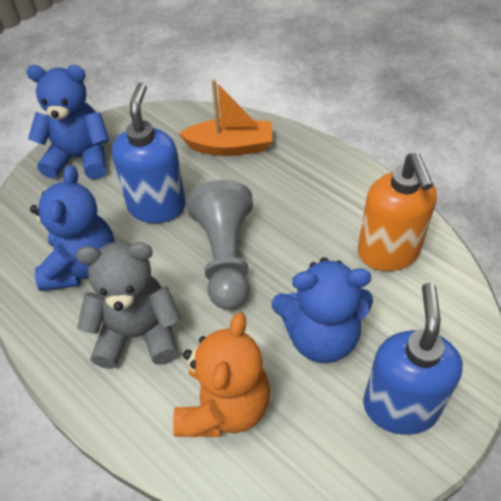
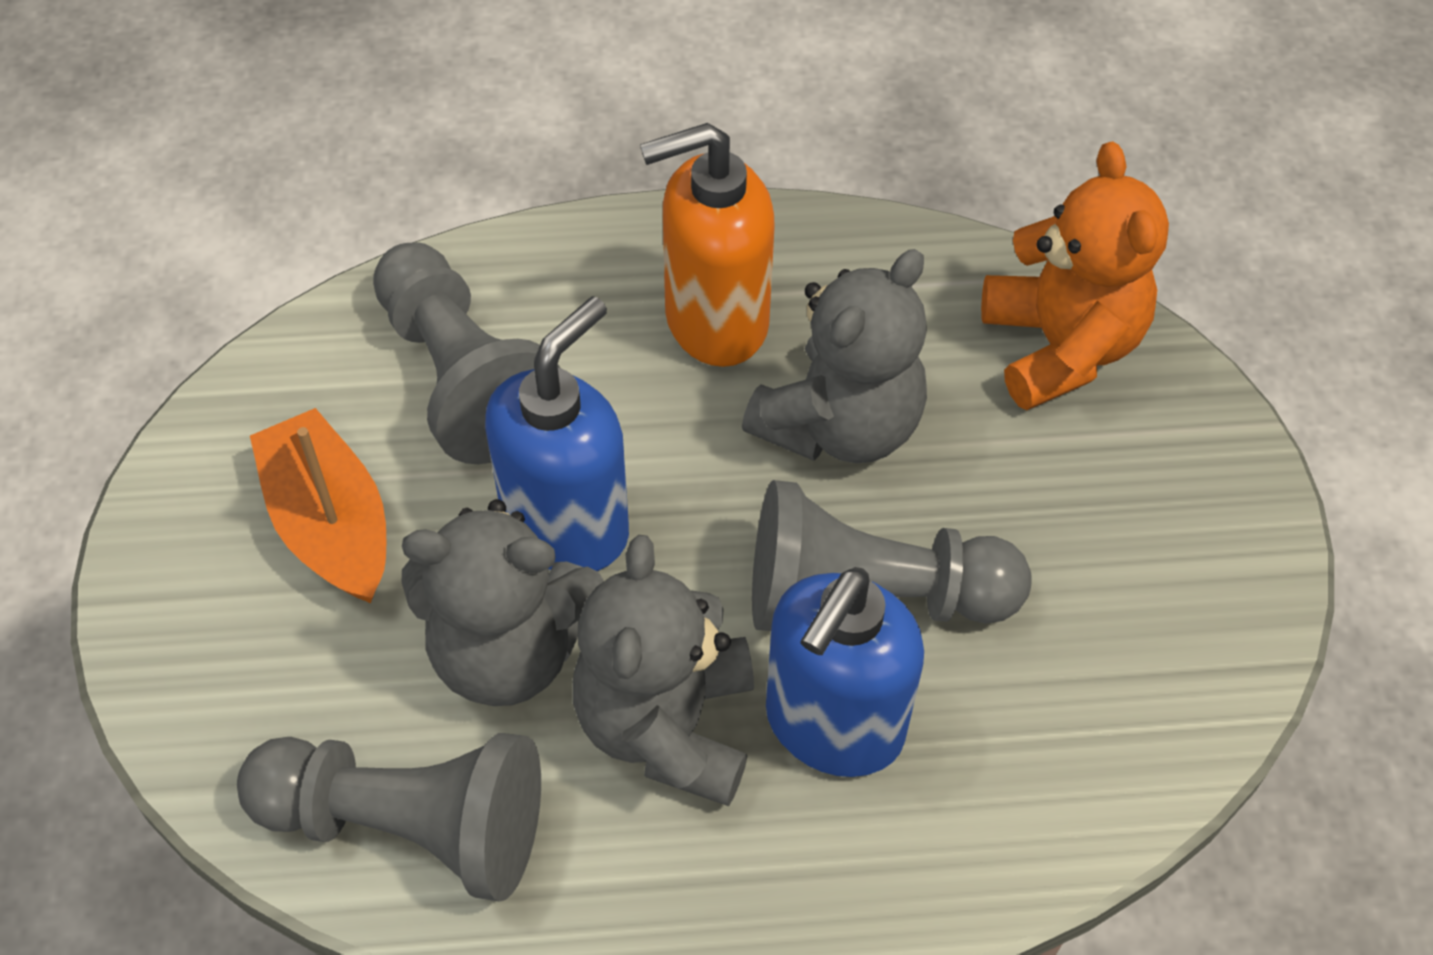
blue teddy bear: 3 -> 0
grey pawn: 1 -> 3
grey teddy bear: 1 -> 3

